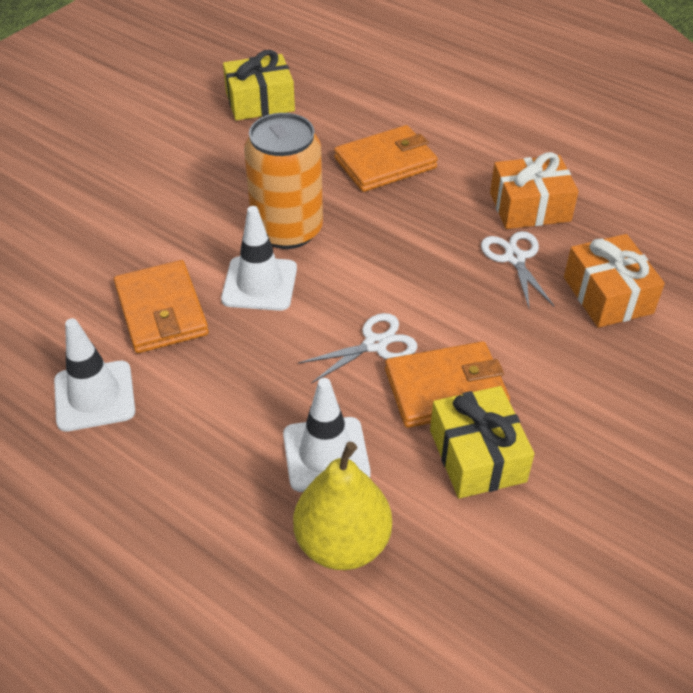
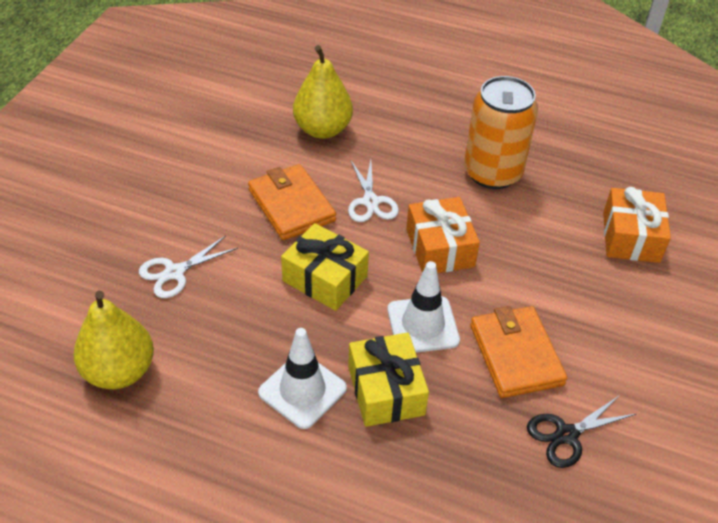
black scissors: 0 -> 1
orange wallet: 3 -> 2
white traffic cone: 3 -> 2
yellow pear: 1 -> 2

